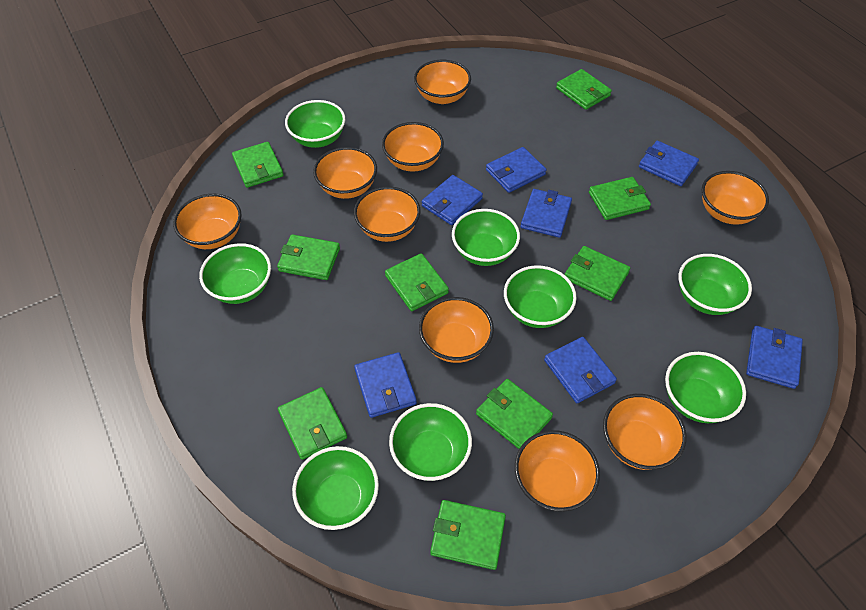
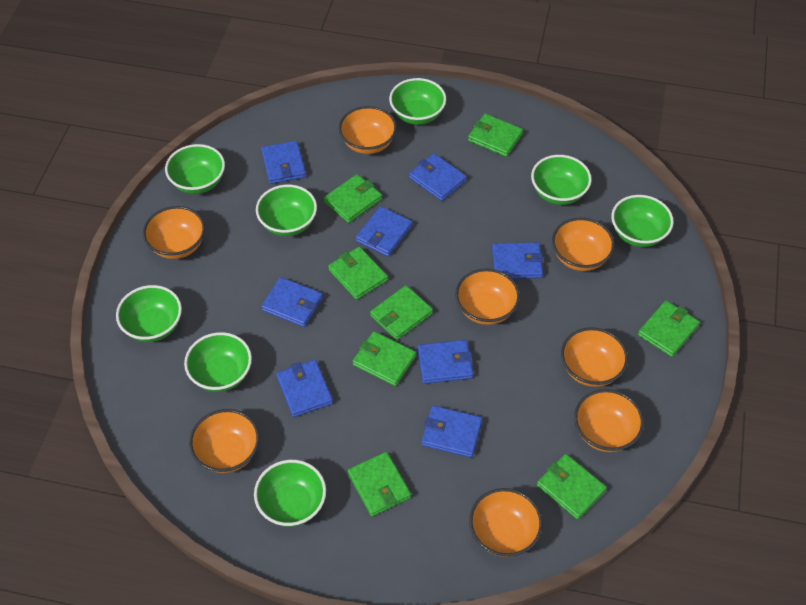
blue wallet: 7 -> 8
green wallet: 9 -> 8
orange bowl: 9 -> 8

